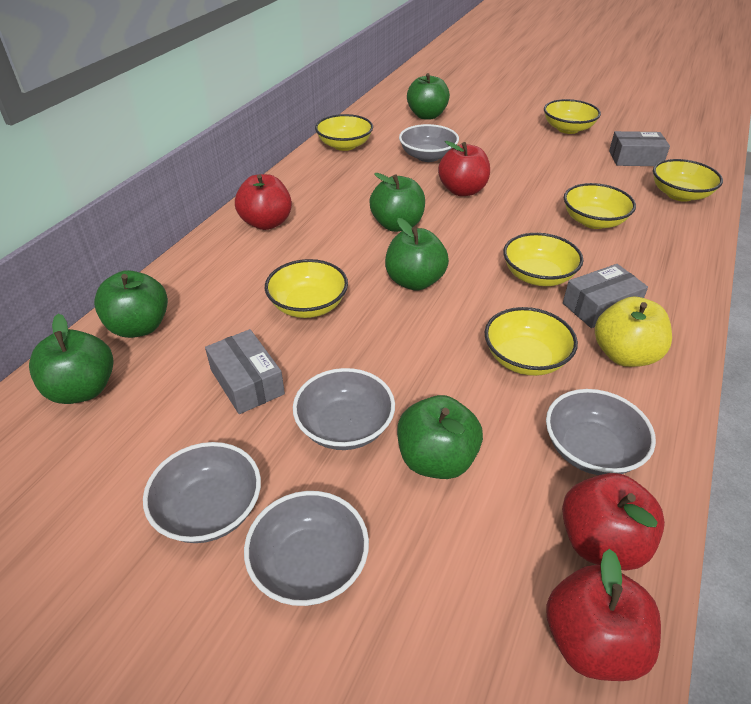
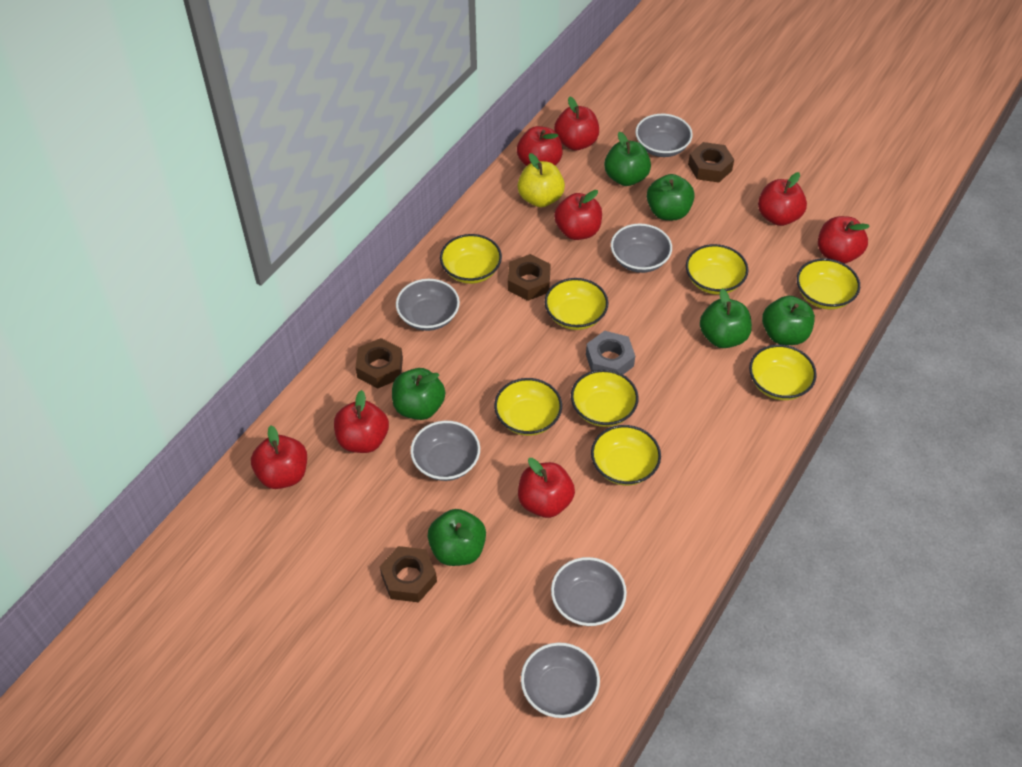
brown nut: 0 -> 4
grey bowl: 5 -> 6
grey box: 3 -> 0
grey nut: 0 -> 1
red apple: 4 -> 8
yellow bowl: 7 -> 8

